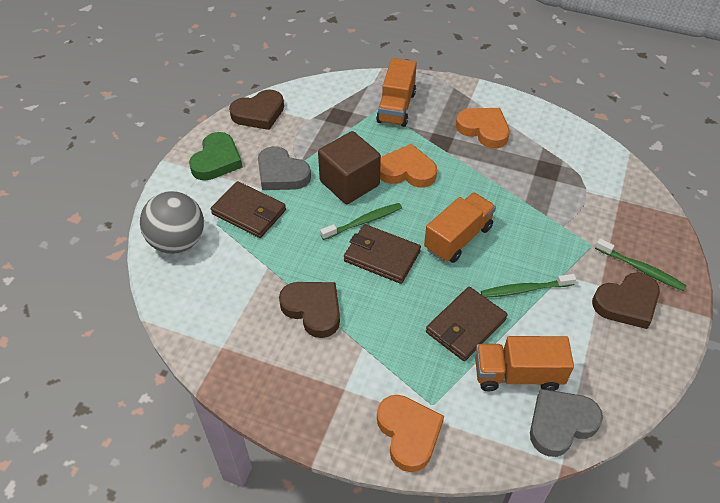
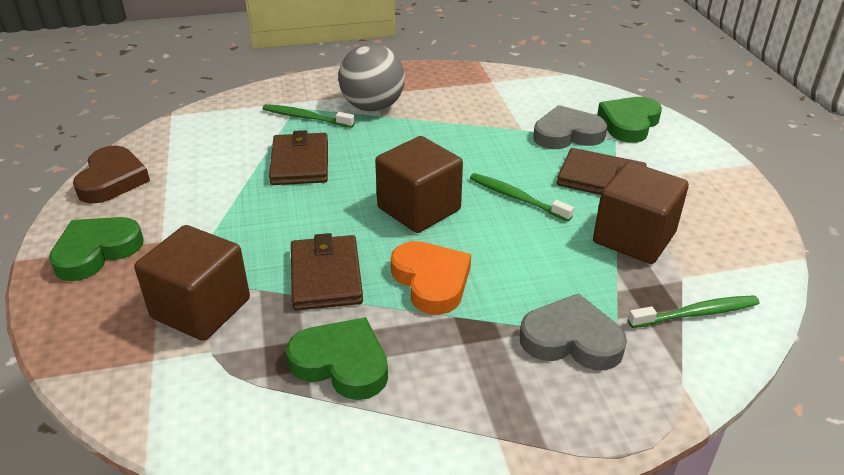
brown cube: 1 -> 3
brown heart: 3 -> 1
green heart: 1 -> 3
orange heart: 3 -> 1
orange truck: 3 -> 0

